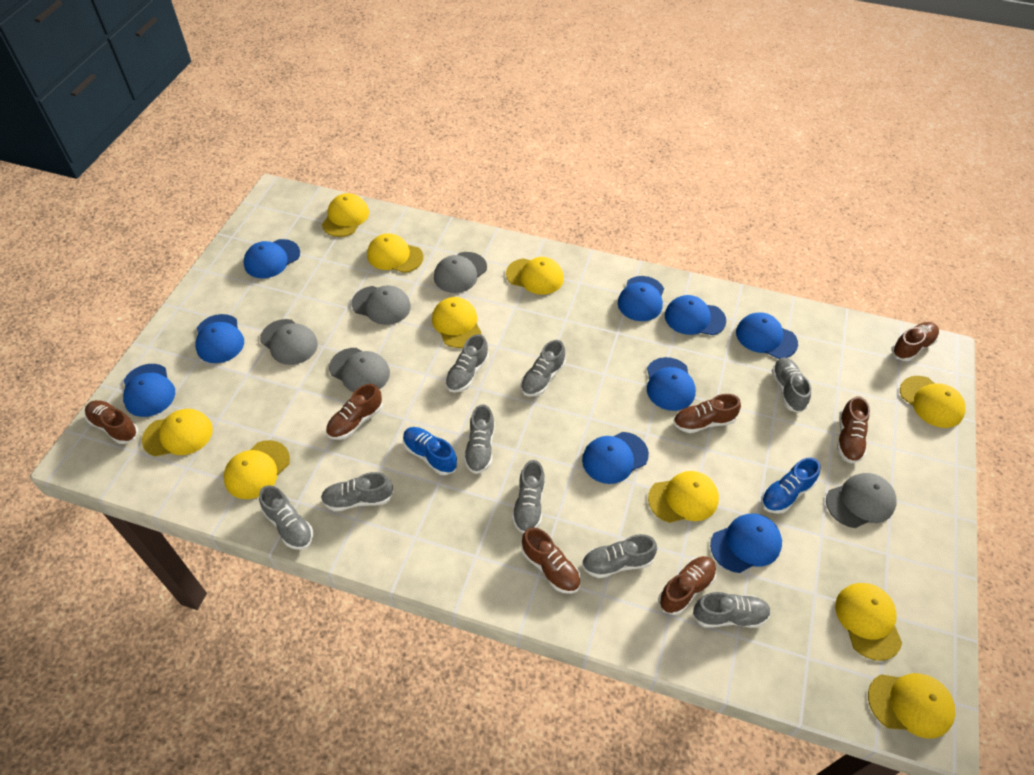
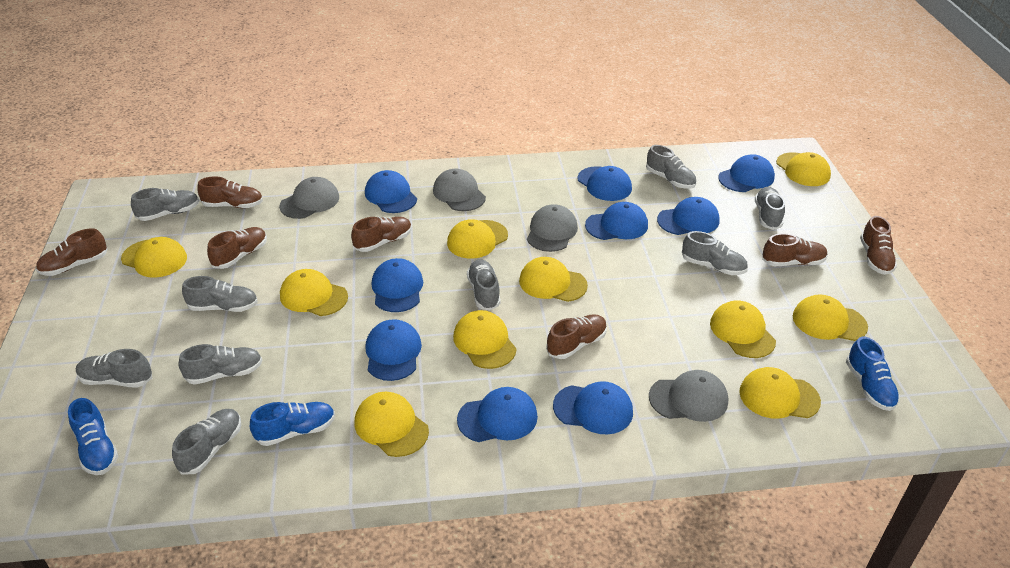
blue shoe: 2 -> 3
grey cap: 5 -> 4

